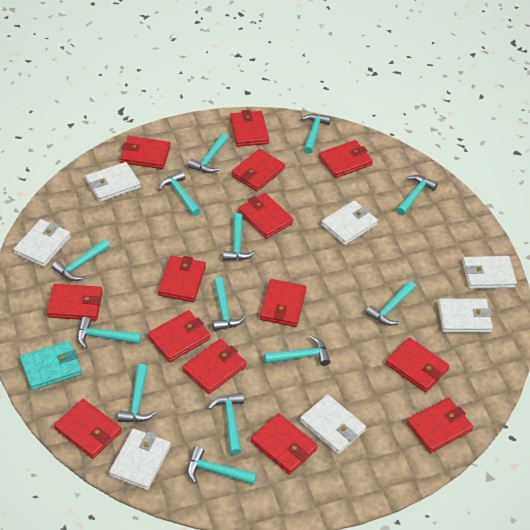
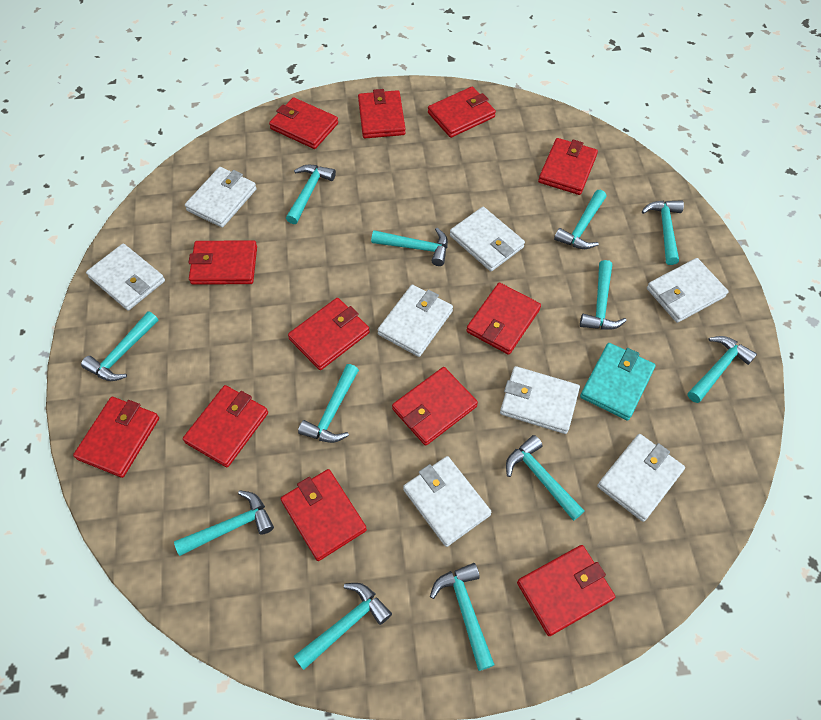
red wallet: 14 -> 12
turquoise hammer: 13 -> 12
white wallet: 7 -> 8

